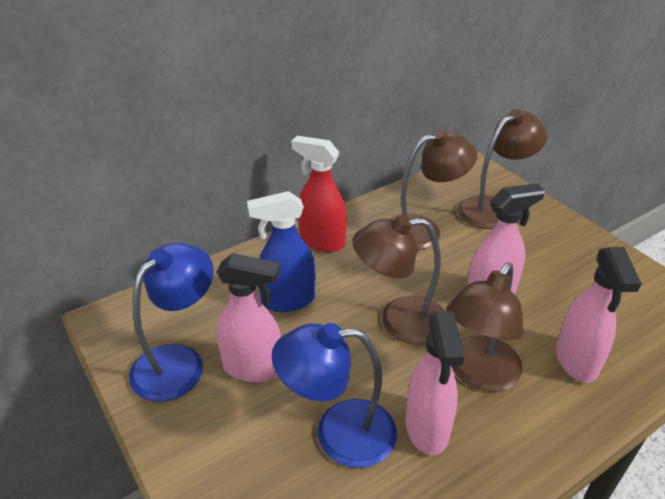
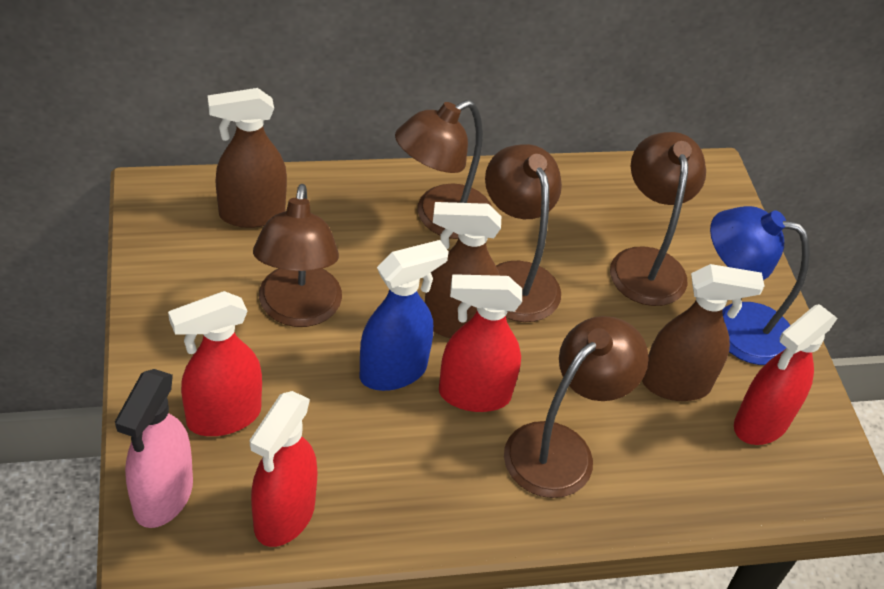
blue lamp: 2 -> 1
brown lamp: 4 -> 5
brown spray bottle: 0 -> 3
pink spray bottle: 4 -> 1
red spray bottle: 1 -> 4

